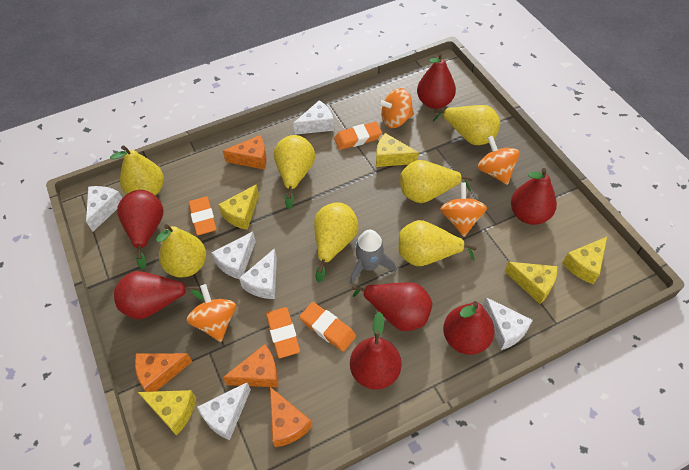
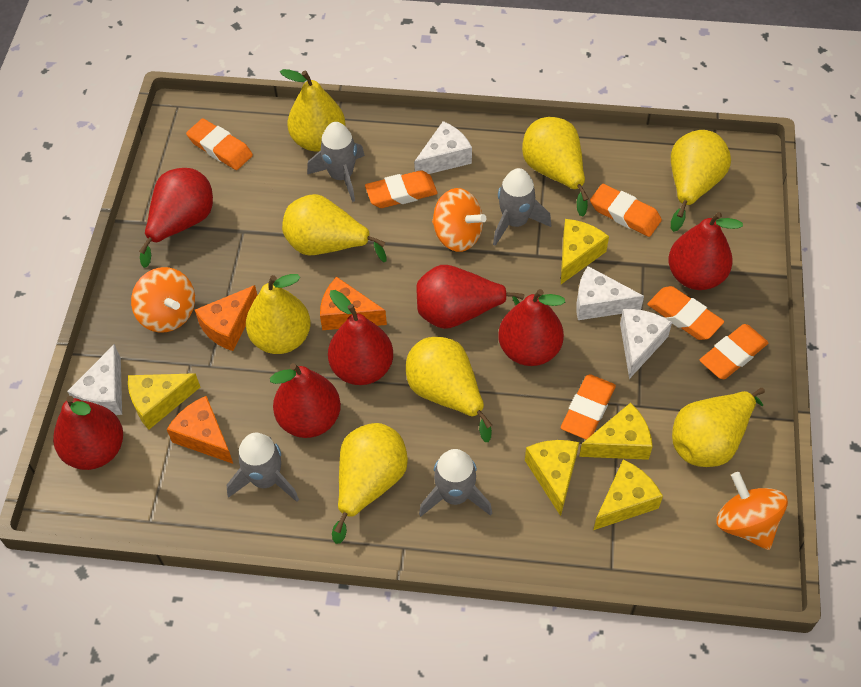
grey rocket: 1 -> 4
orange cheese: 4 -> 3
orange eraser: 4 -> 6
orange spinning top: 4 -> 3
white cheese: 6 -> 4
yellow pear: 7 -> 8

